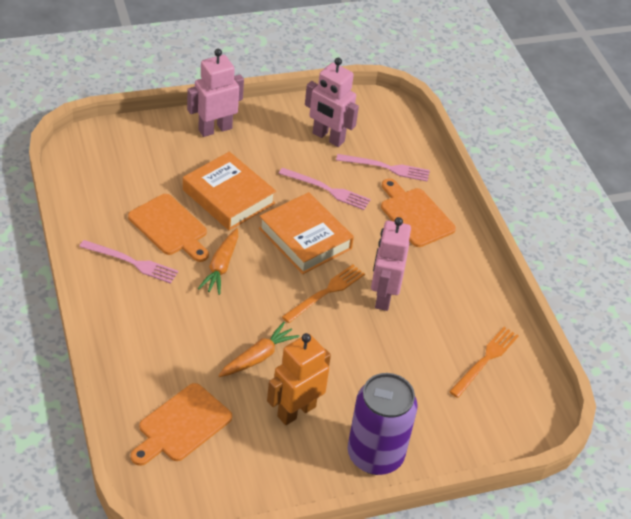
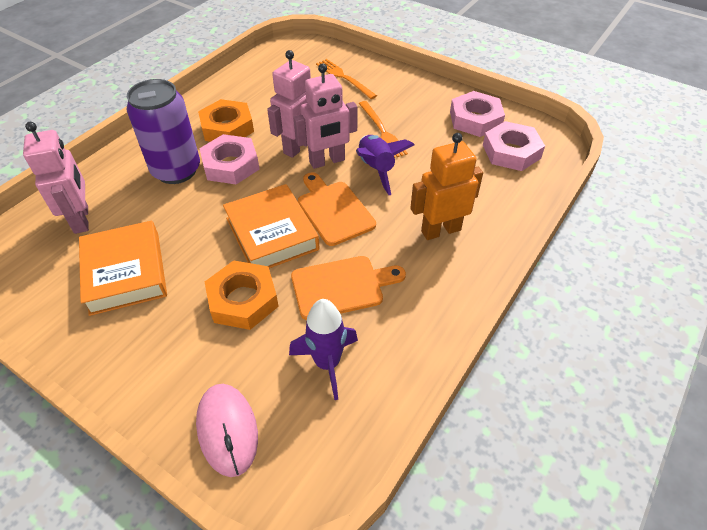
orange carrot: 2 -> 0
orange cutting board: 3 -> 2
orange nut: 0 -> 2
pink fork: 3 -> 0
pink mouse: 0 -> 1
pink nut: 0 -> 3
purple rocket: 0 -> 2

